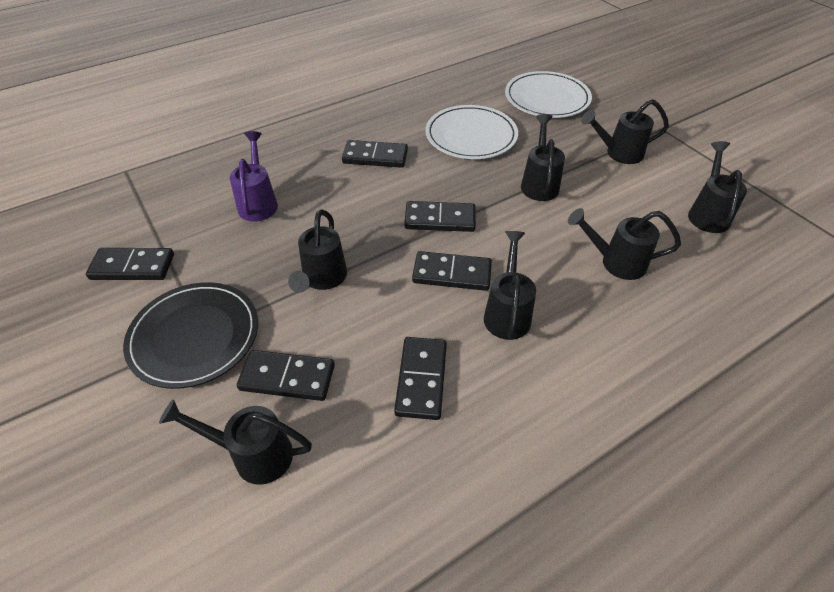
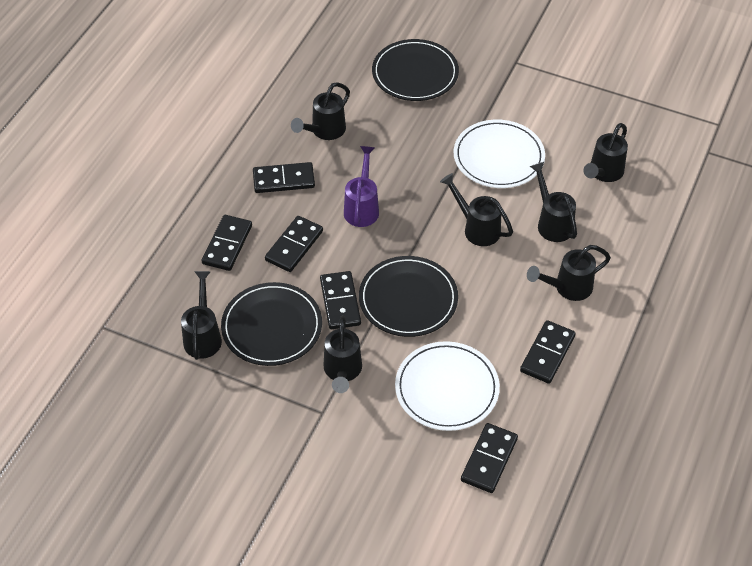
black plate: 1 -> 3

